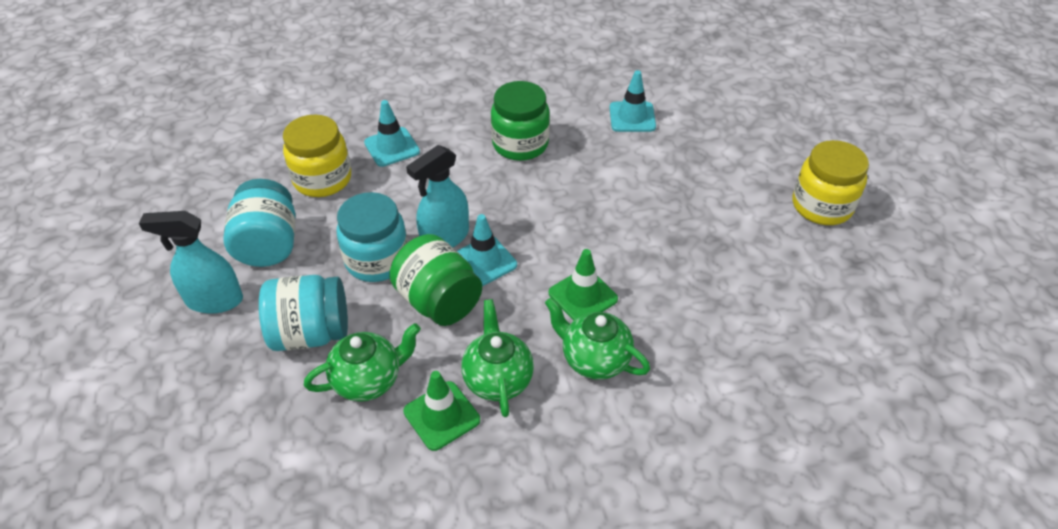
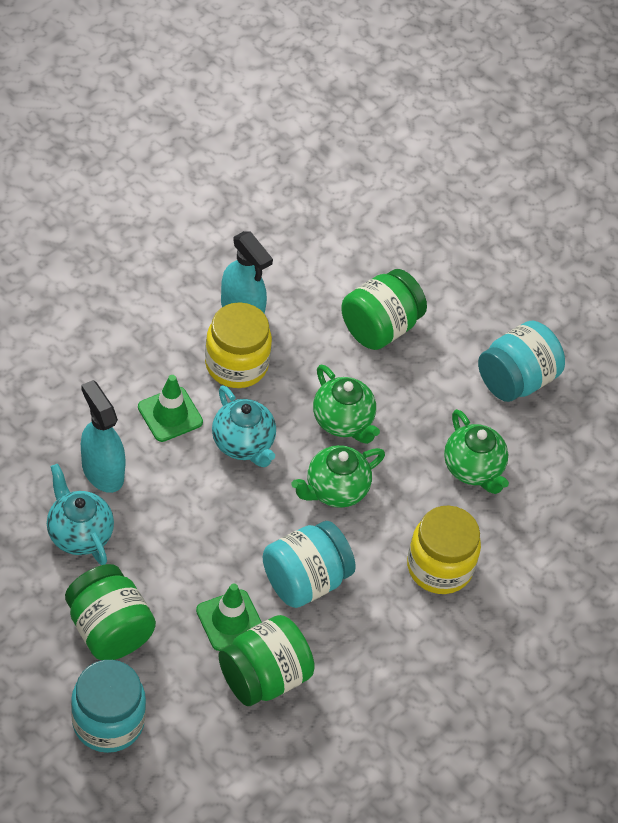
green jar: 2 -> 3
turquoise teapot: 0 -> 2
turquoise traffic cone: 3 -> 0

